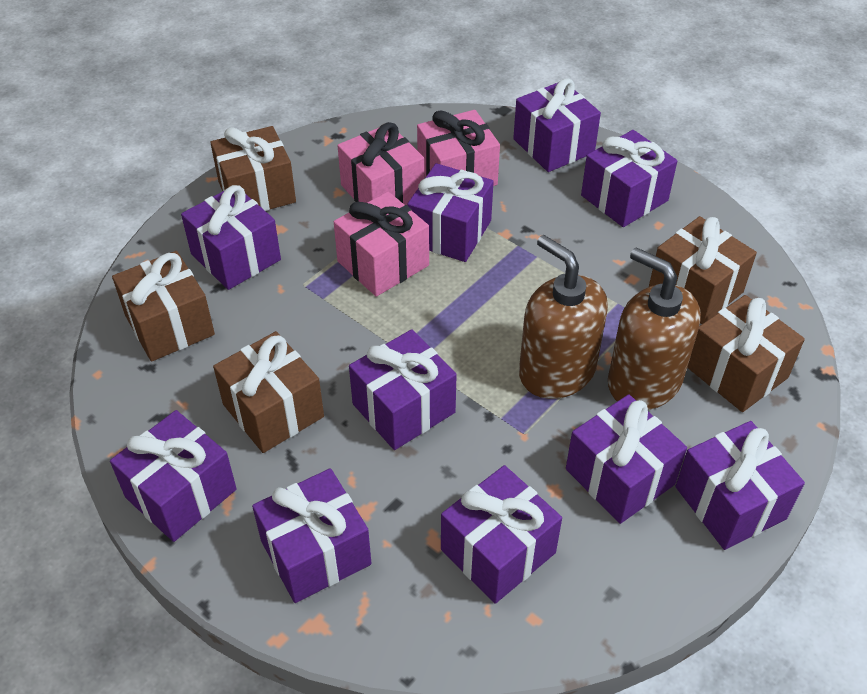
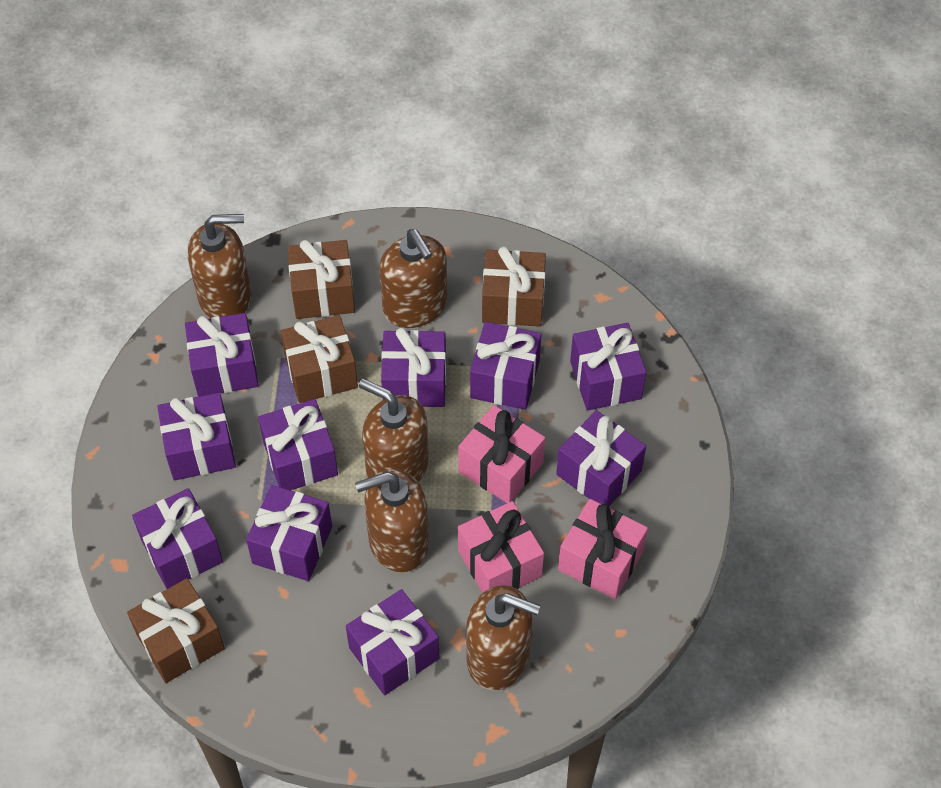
brown gift: 5 -> 4
brown soap dispenser: 2 -> 5

